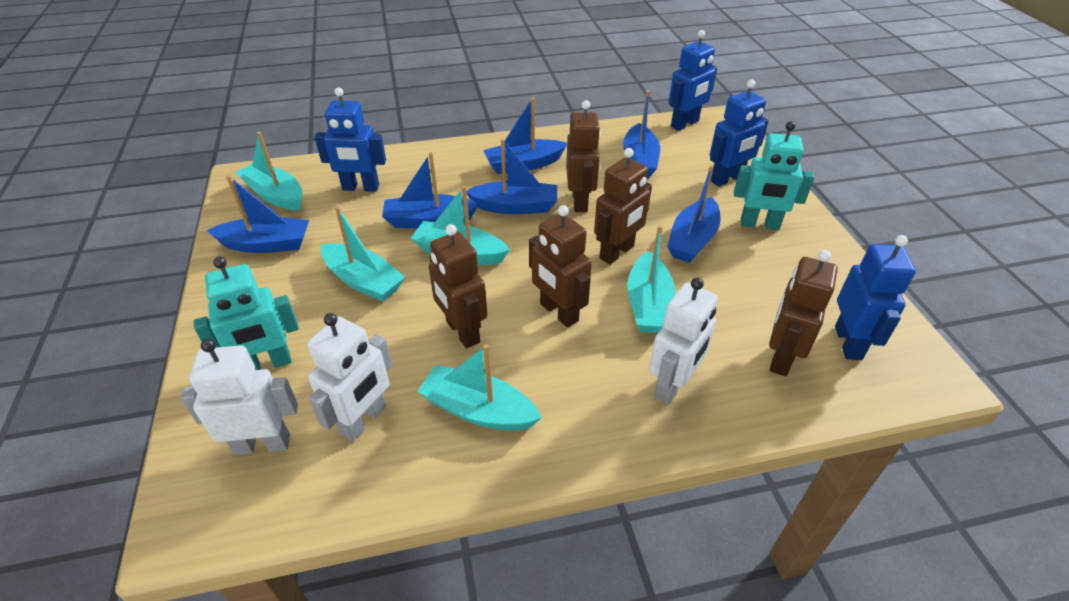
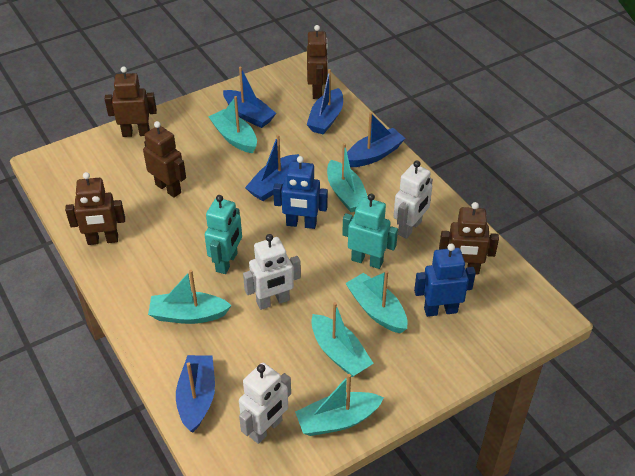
blue boat: 6 -> 5
blue robot: 4 -> 2
turquoise boat: 5 -> 6

